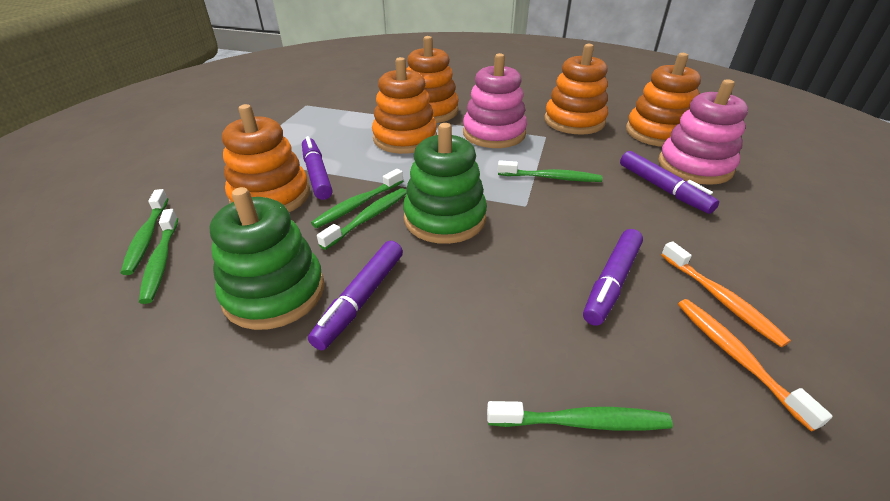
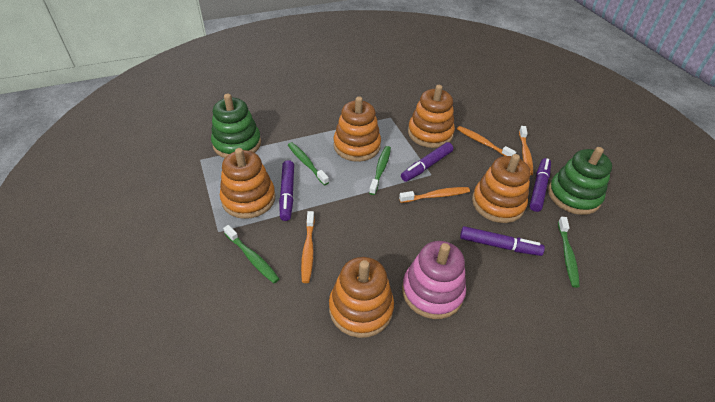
green toothbrush: 6 -> 4
orange toothbrush: 2 -> 4
pink stacking toy: 2 -> 1

